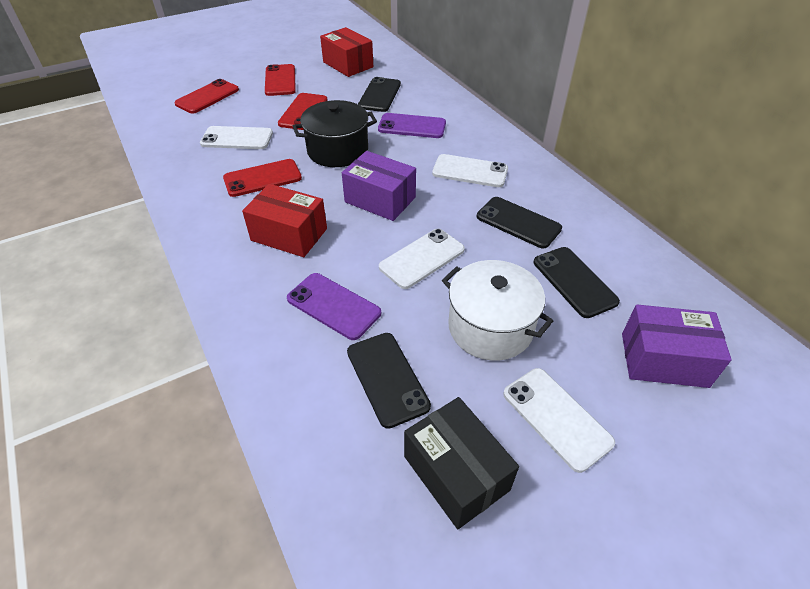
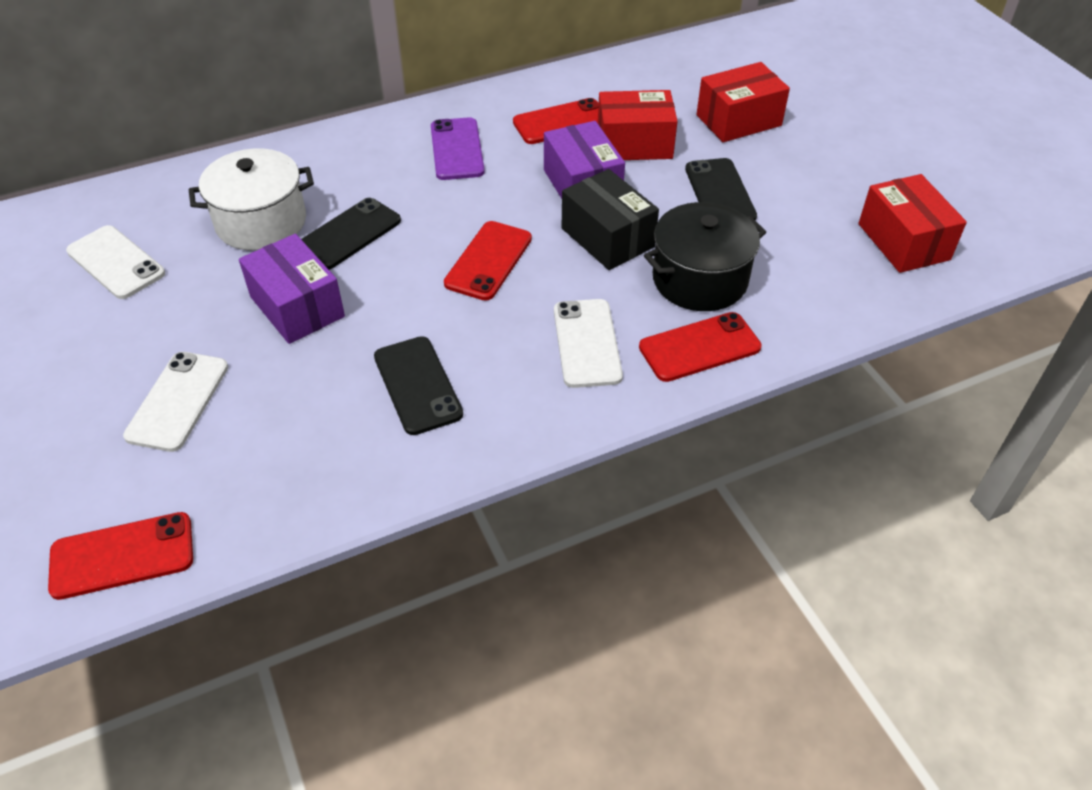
black phone: 4 -> 3
purple phone: 2 -> 1
red box: 2 -> 3
white phone: 4 -> 3

